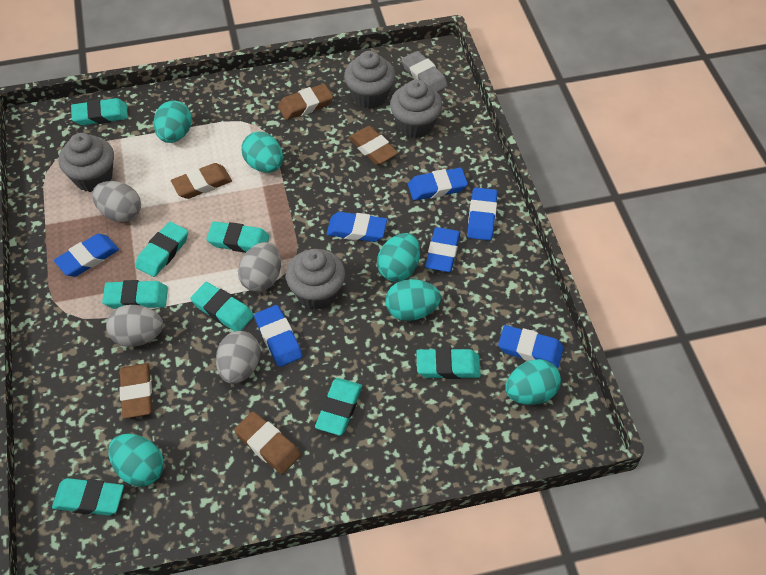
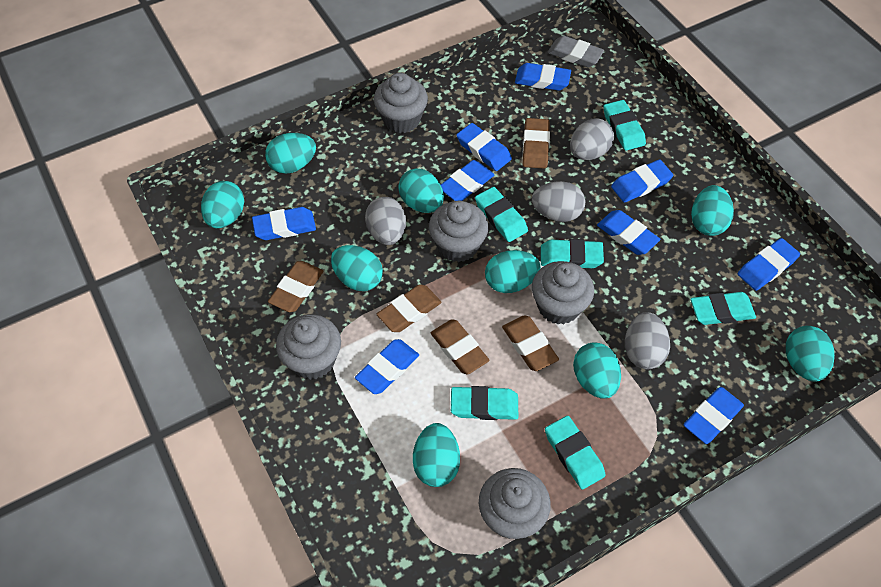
blue eraser: 7 -> 9
grey cupcake: 4 -> 5
turquoise egg: 6 -> 9
turquoise eraser: 8 -> 6

